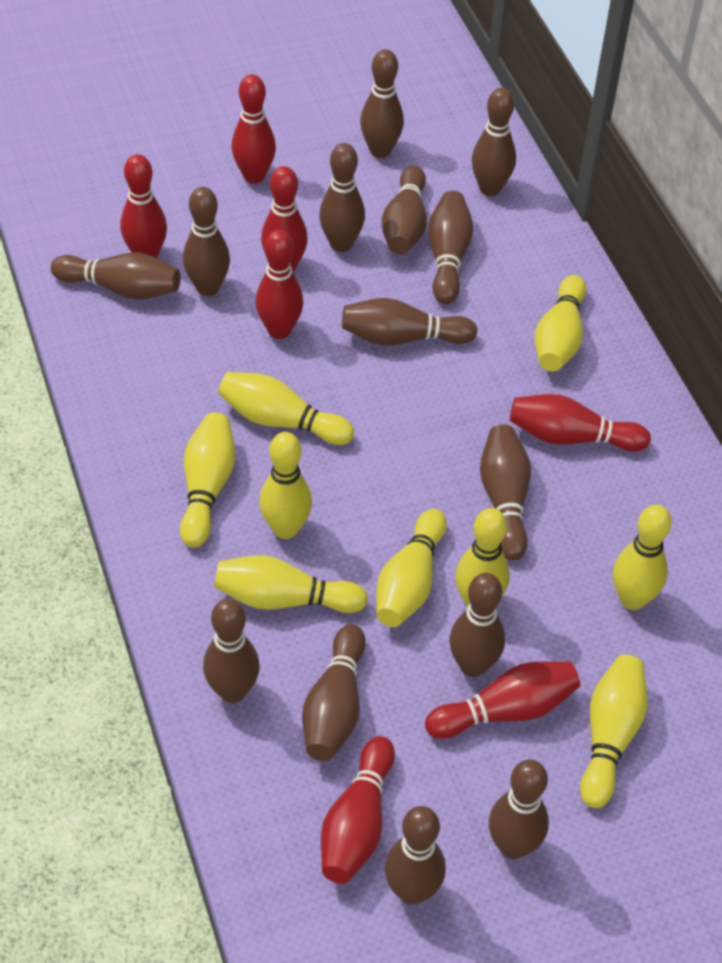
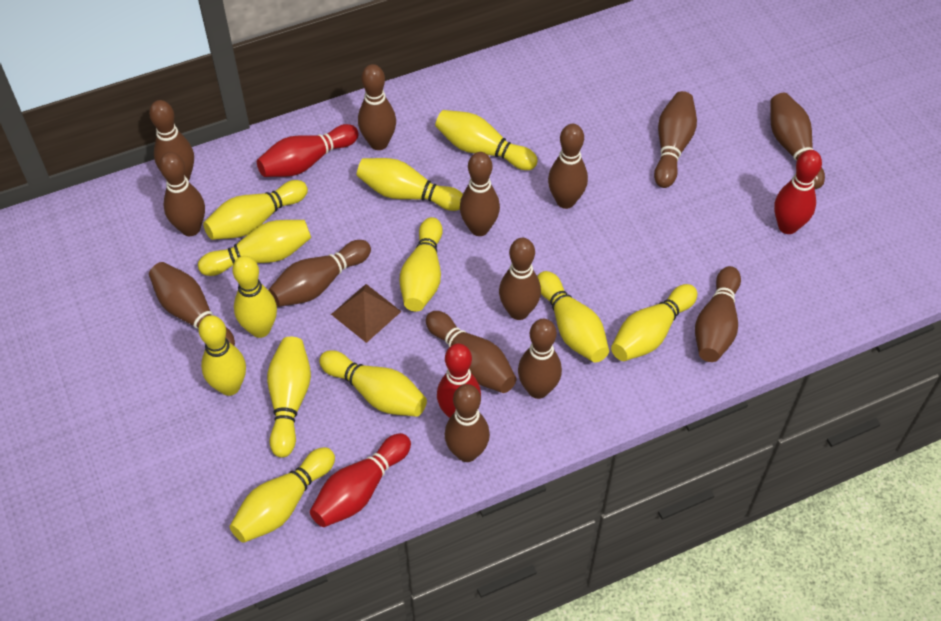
brown pyramid: 0 -> 1
red bowling pin: 7 -> 4
yellow bowling pin: 9 -> 12

